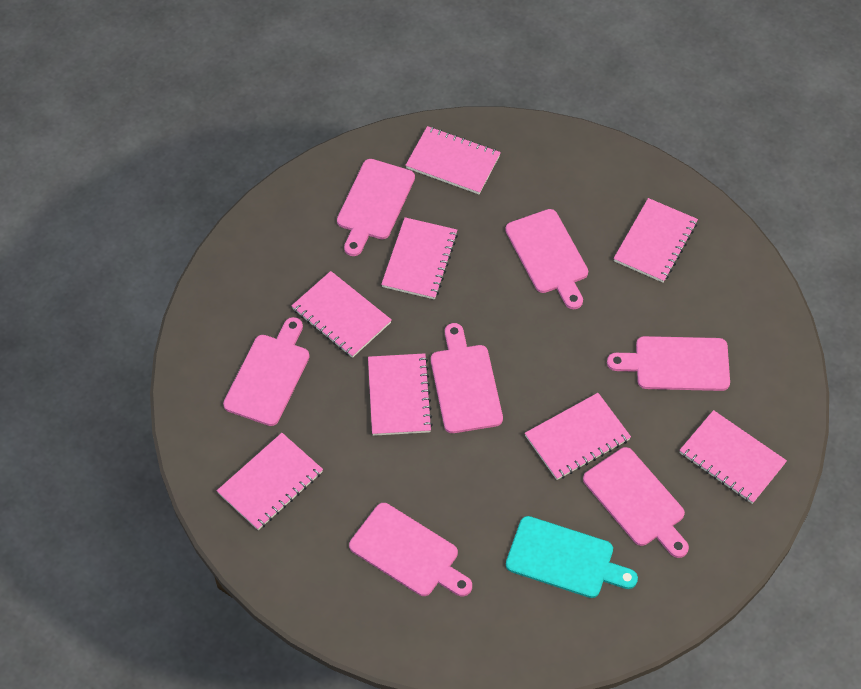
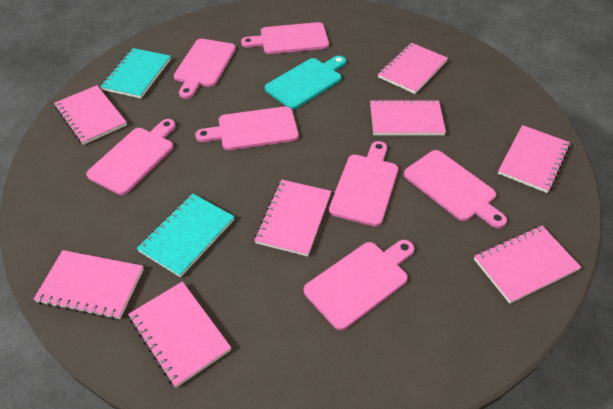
turquoise notebook: 0 -> 2

